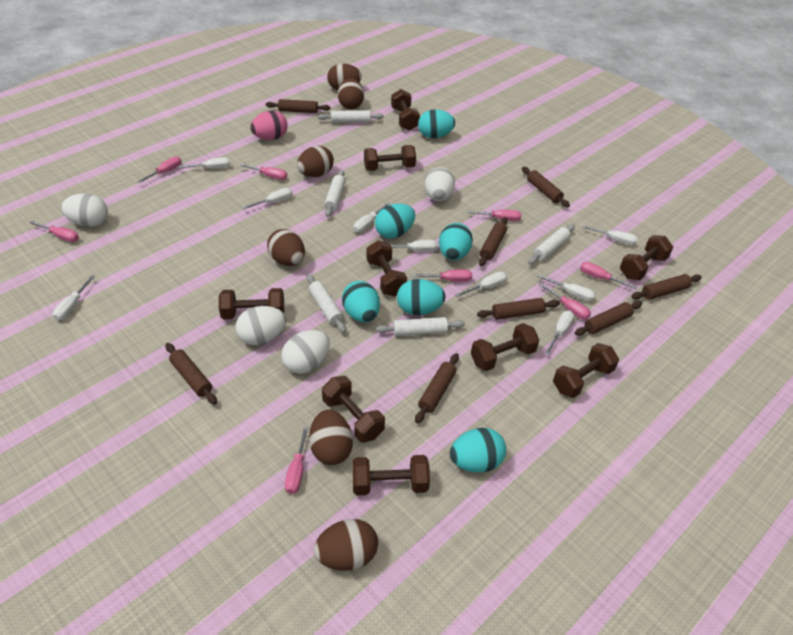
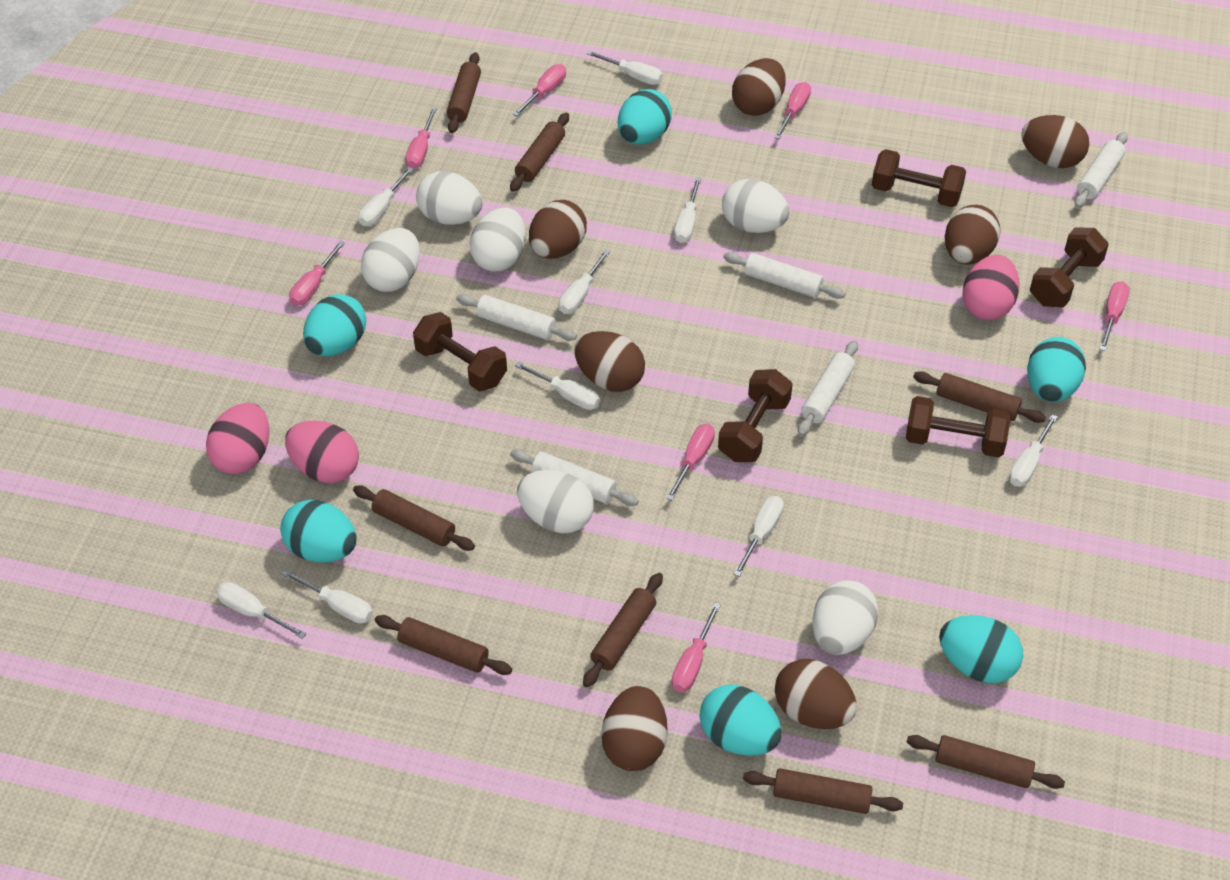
brown dumbbell: 9 -> 5
brown egg: 6 -> 7
pink egg: 1 -> 3
pink screwdriver: 8 -> 7
white egg: 4 -> 6

